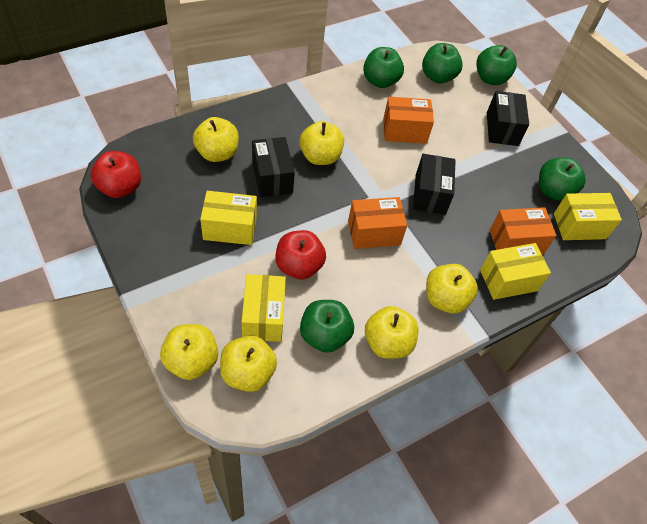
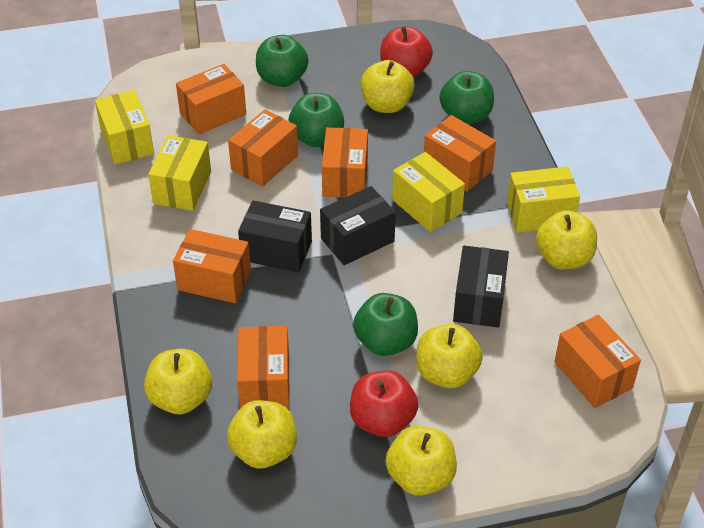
green apple: 5 -> 4
orange box: 3 -> 7

